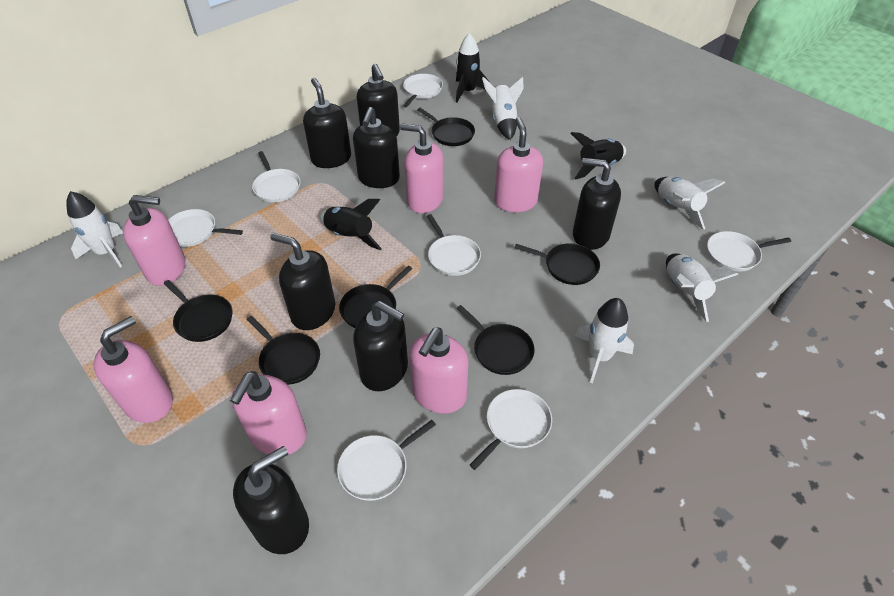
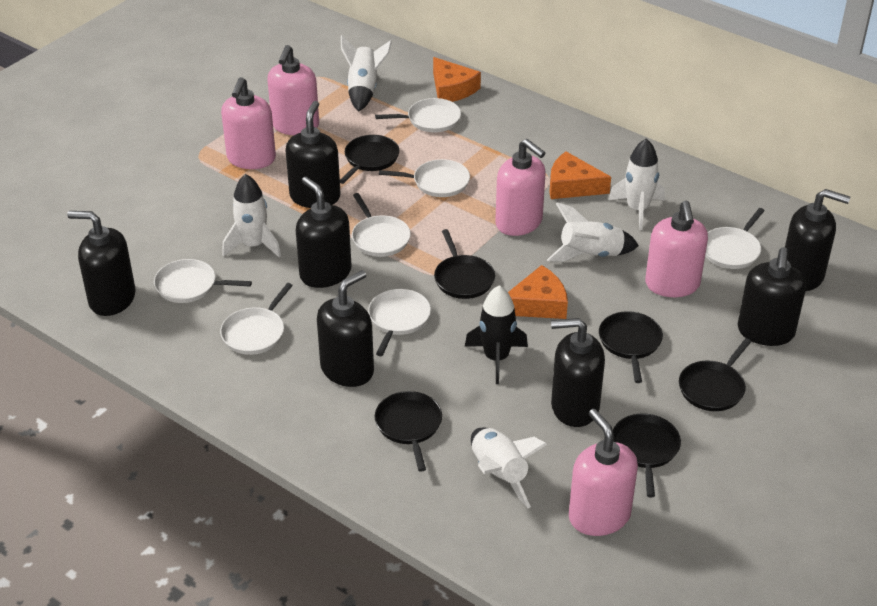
black rocket: 3 -> 1
orange cheese: 0 -> 3
pink soap dispenser: 6 -> 5

